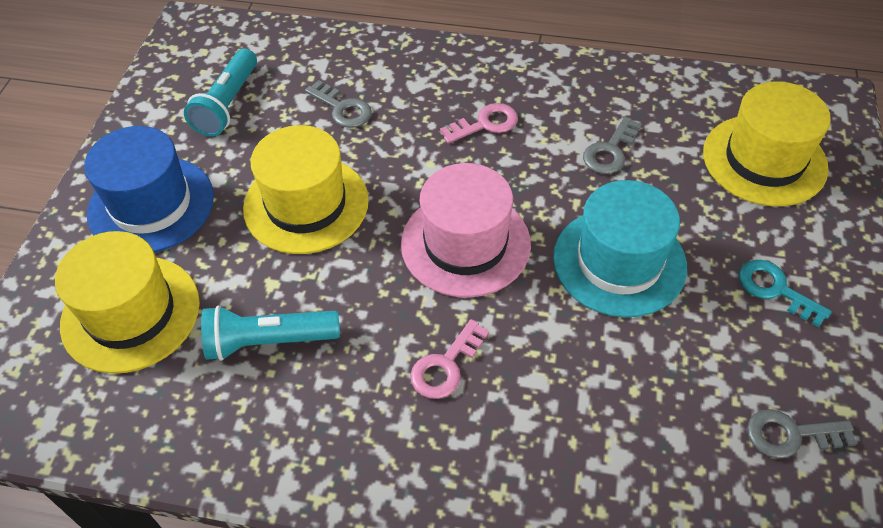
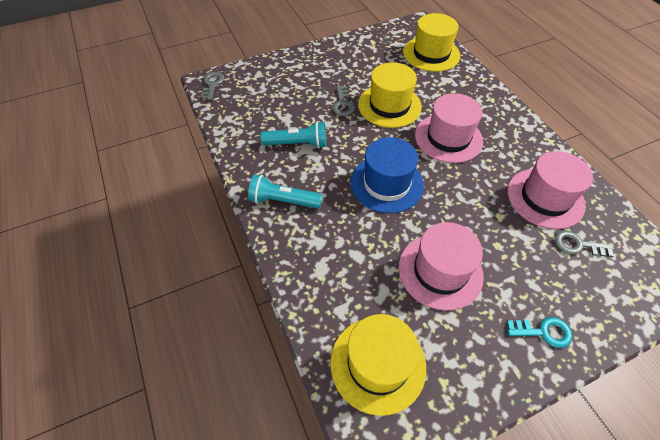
pink hat: 1 -> 3
pink key: 2 -> 0
turquoise hat: 1 -> 0

